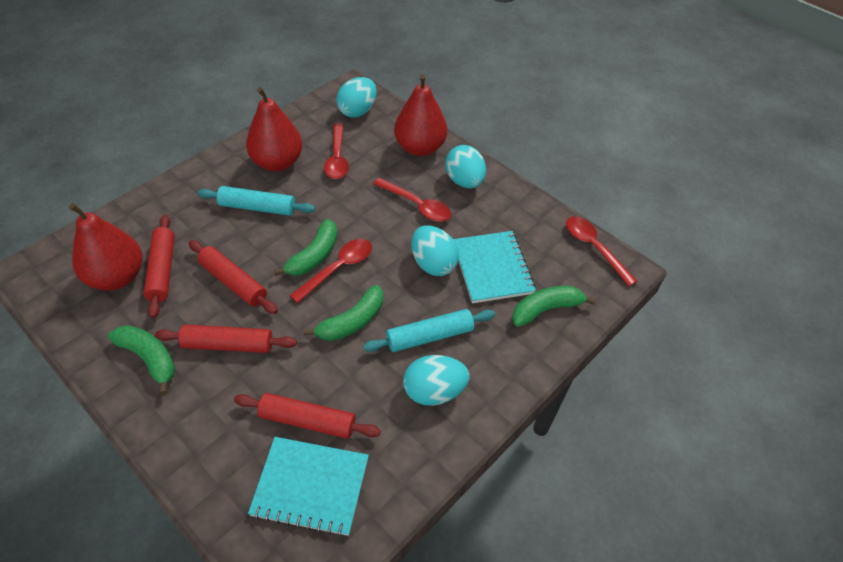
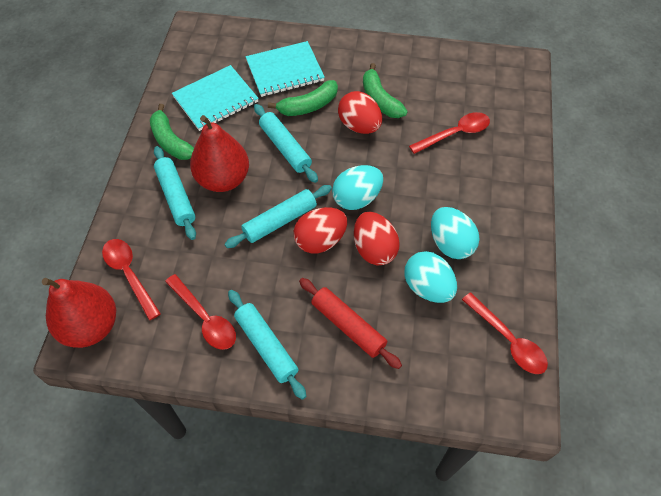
green banana: 4 -> 3
red egg: 0 -> 3
red pear: 3 -> 2
red rolling pin: 4 -> 1
turquoise egg: 4 -> 3
turquoise rolling pin: 2 -> 4

